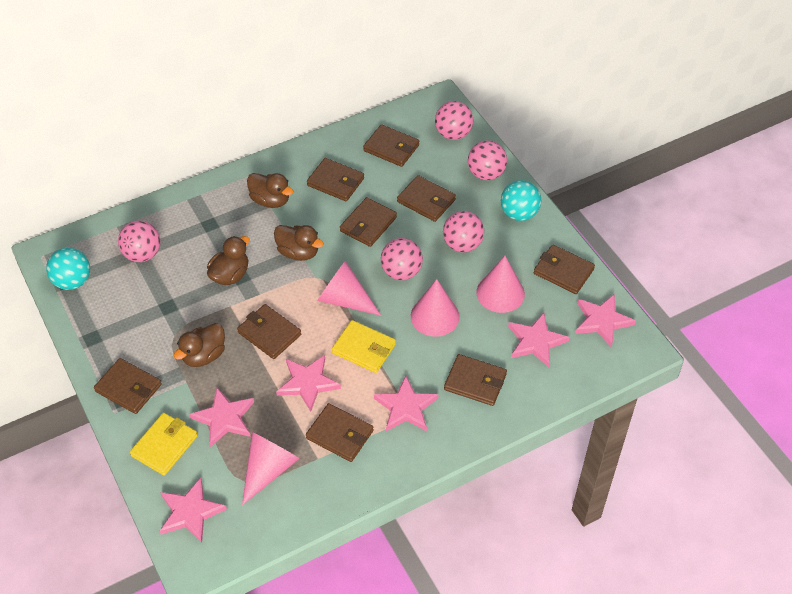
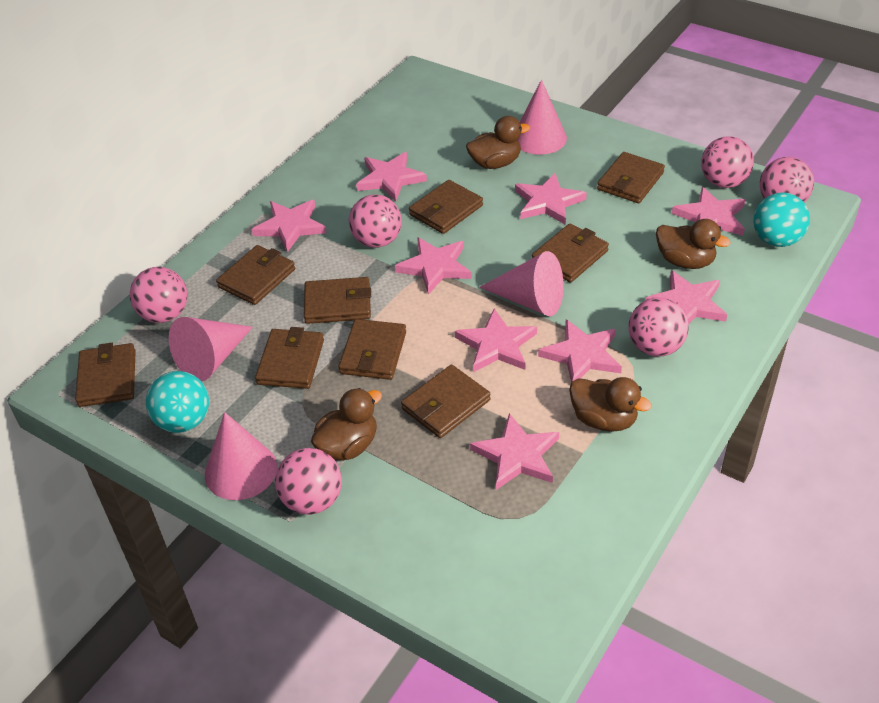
pink ball: 5 -> 6
pink star: 6 -> 9
yellow wallet: 2 -> 0

